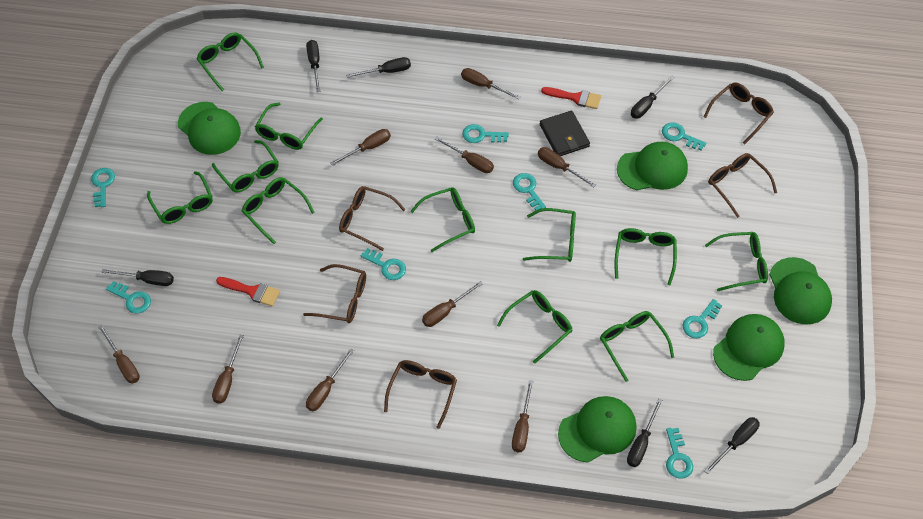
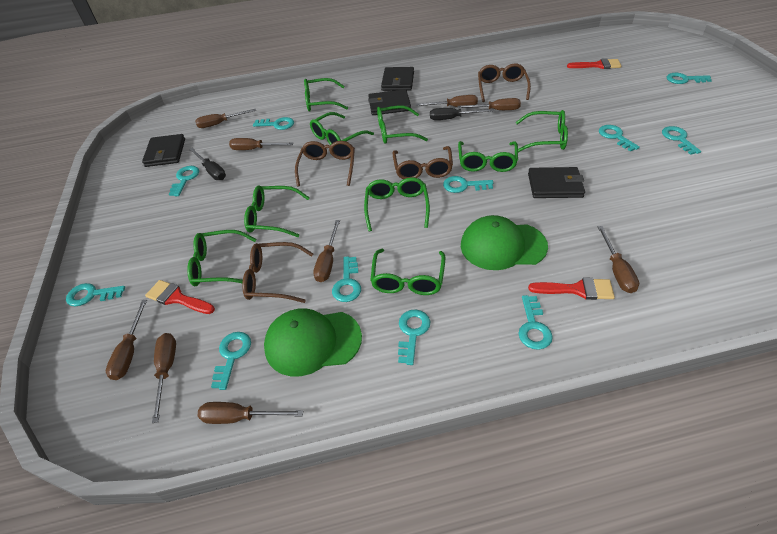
black screwdriver: 6 -> 2
black wallet: 1 -> 4
brown glasses: 5 -> 4
green cap: 5 -> 2
green glasses: 11 -> 9
red brush: 2 -> 3
turquoise key: 8 -> 11

